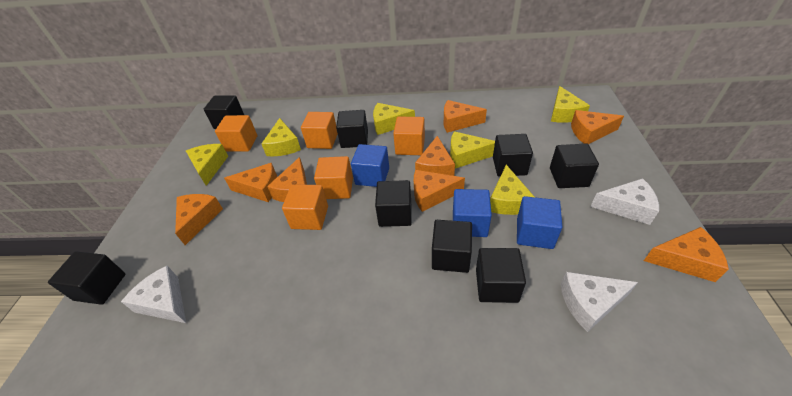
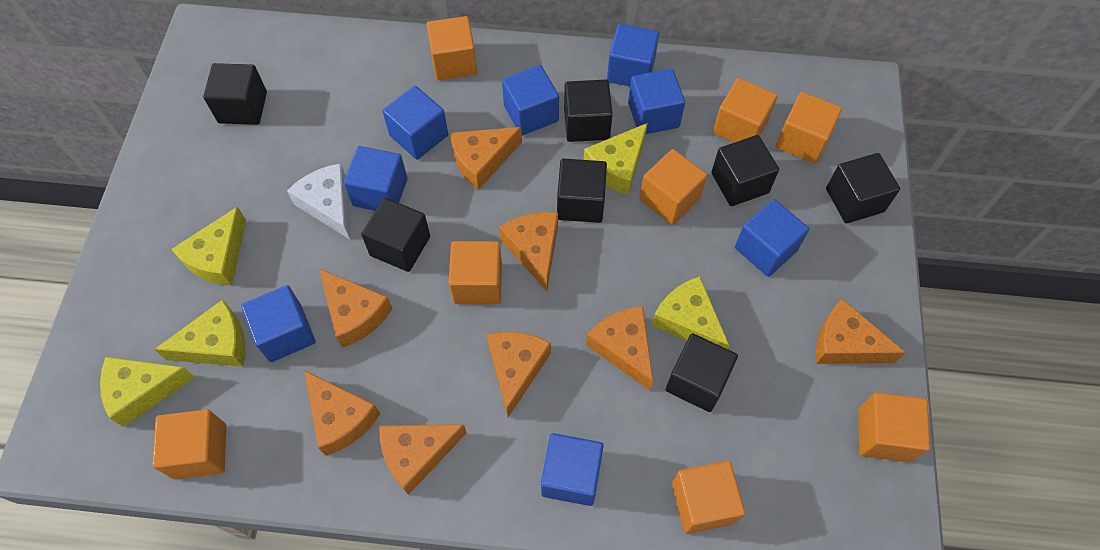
black cube: 8 -> 7
blue cube: 3 -> 8
orange cube: 5 -> 8
white cheese: 3 -> 1
yellow cheese: 6 -> 5

